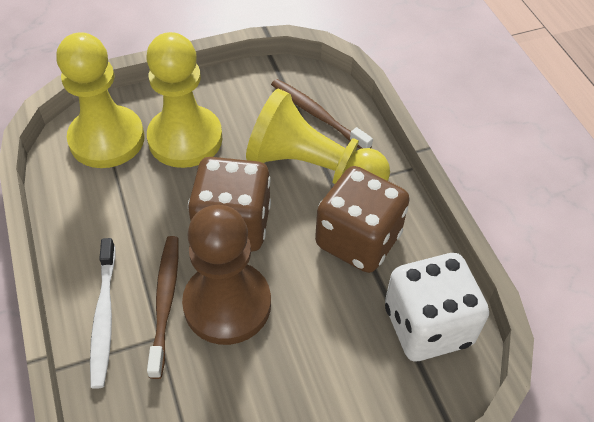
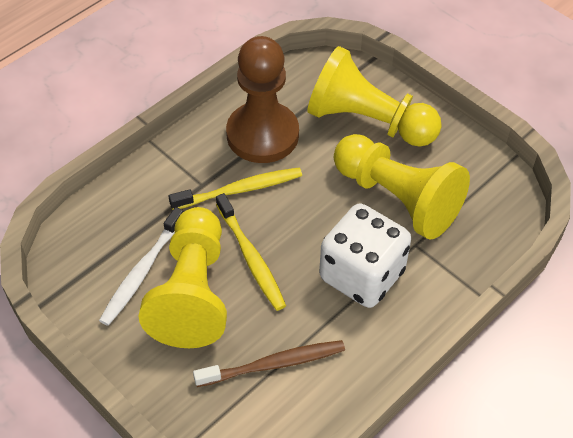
brown dice: 2 -> 0
brown toothbrush: 2 -> 1
yellow toothbrush: 0 -> 2

